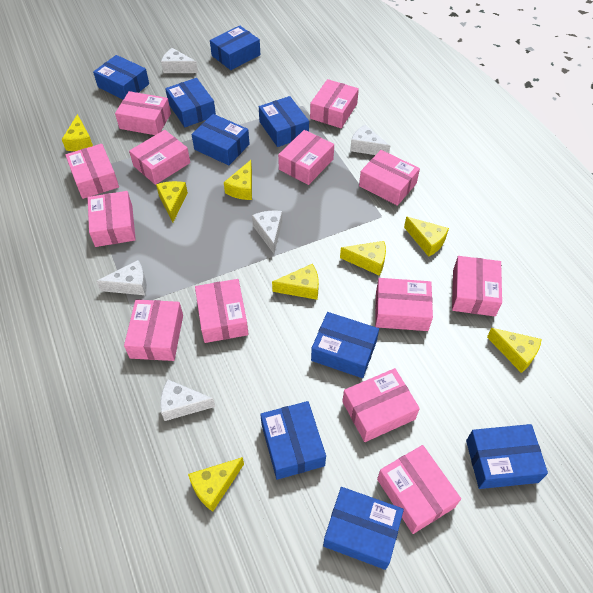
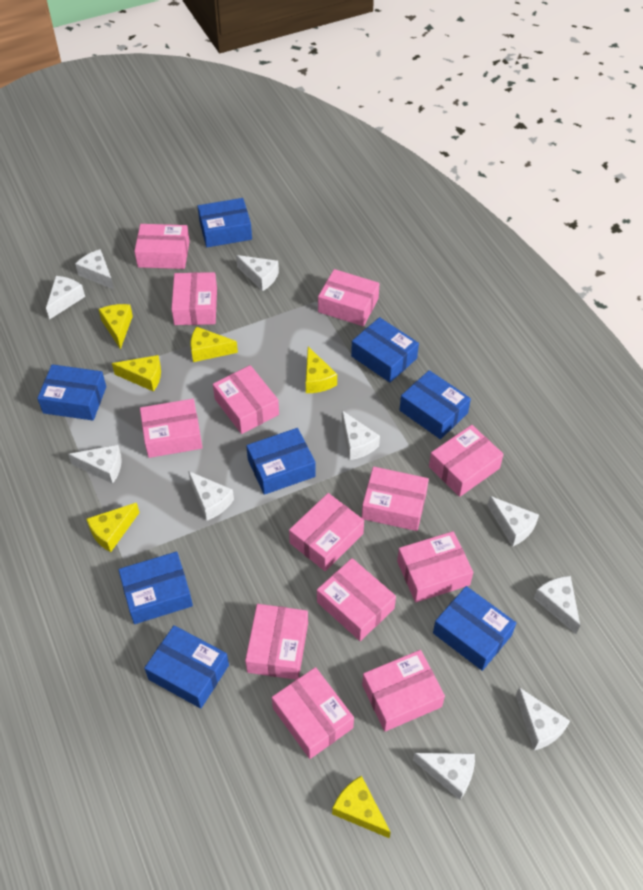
blue box: 9 -> 8
white cheese: 5 -> 10
yellow cheese: 8 -> 6

